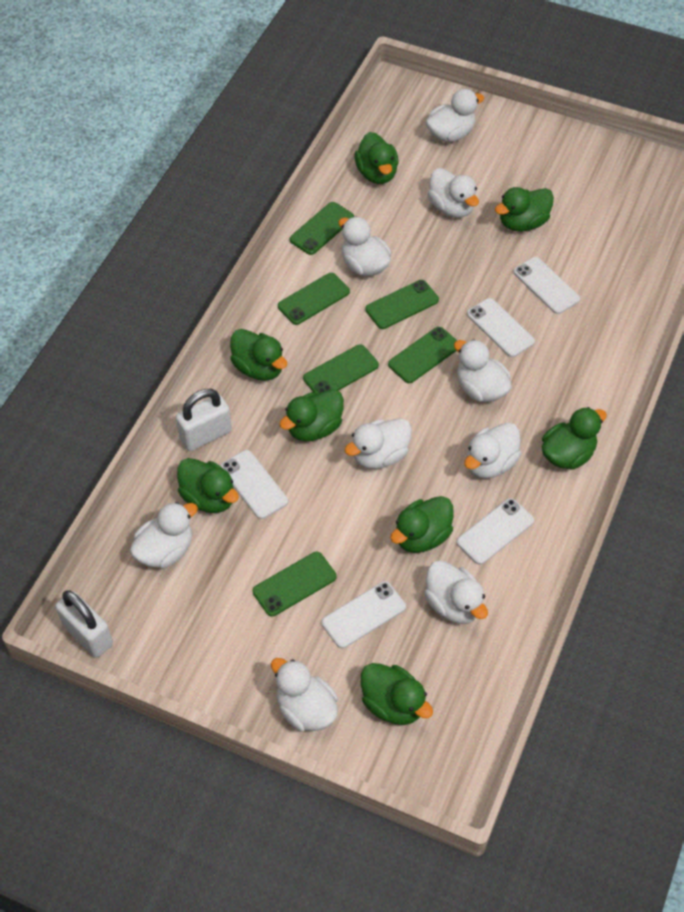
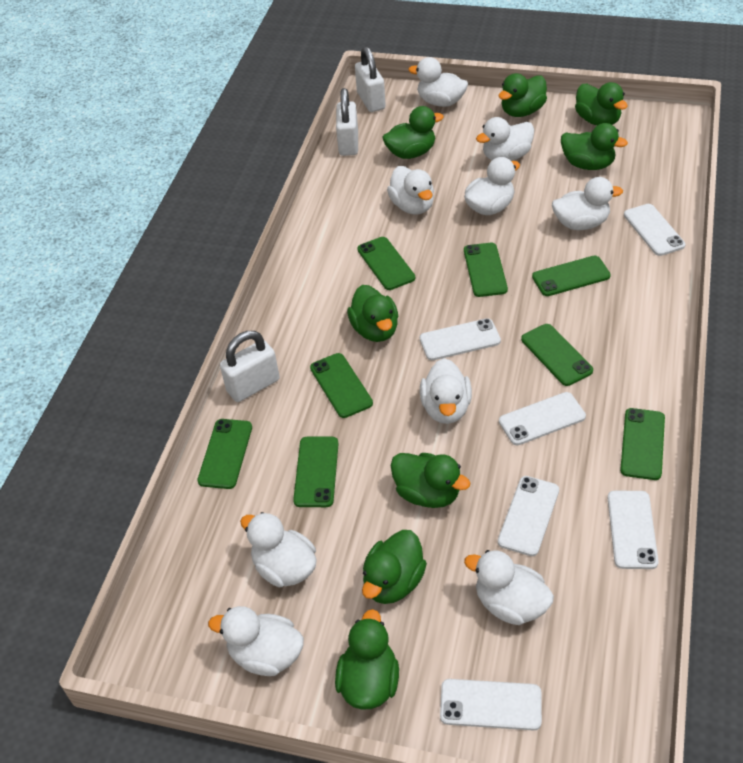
green phone: 6 -> 8
white padlock: 2 -> 3
white phone: 5 -> 6

